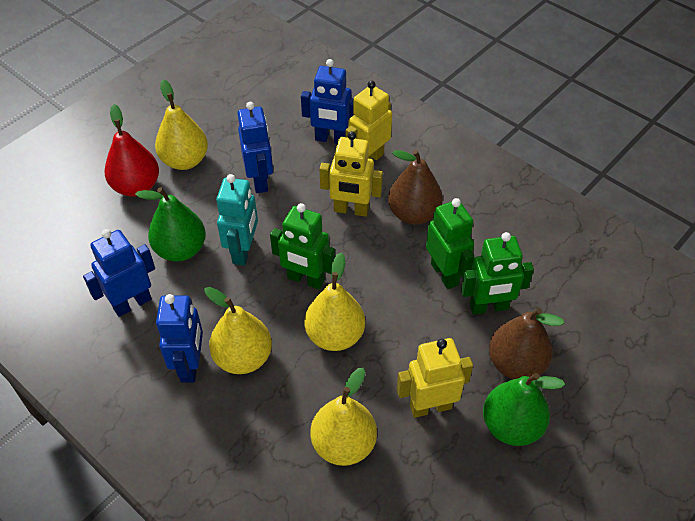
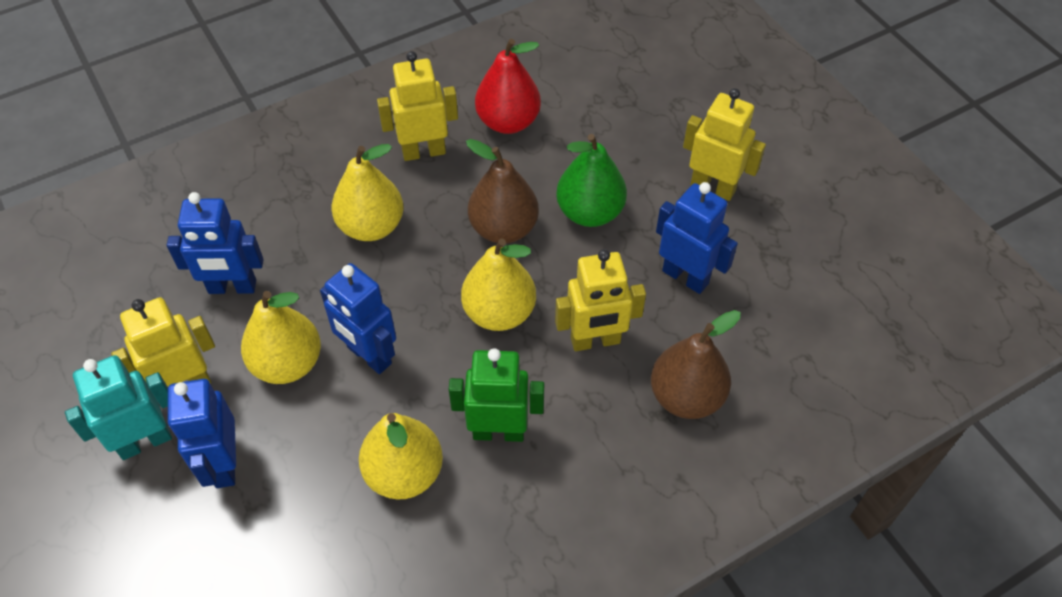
green pear: 2 -> 1
green robot: 3 -> 1
yellow robot: 3 -> 4

